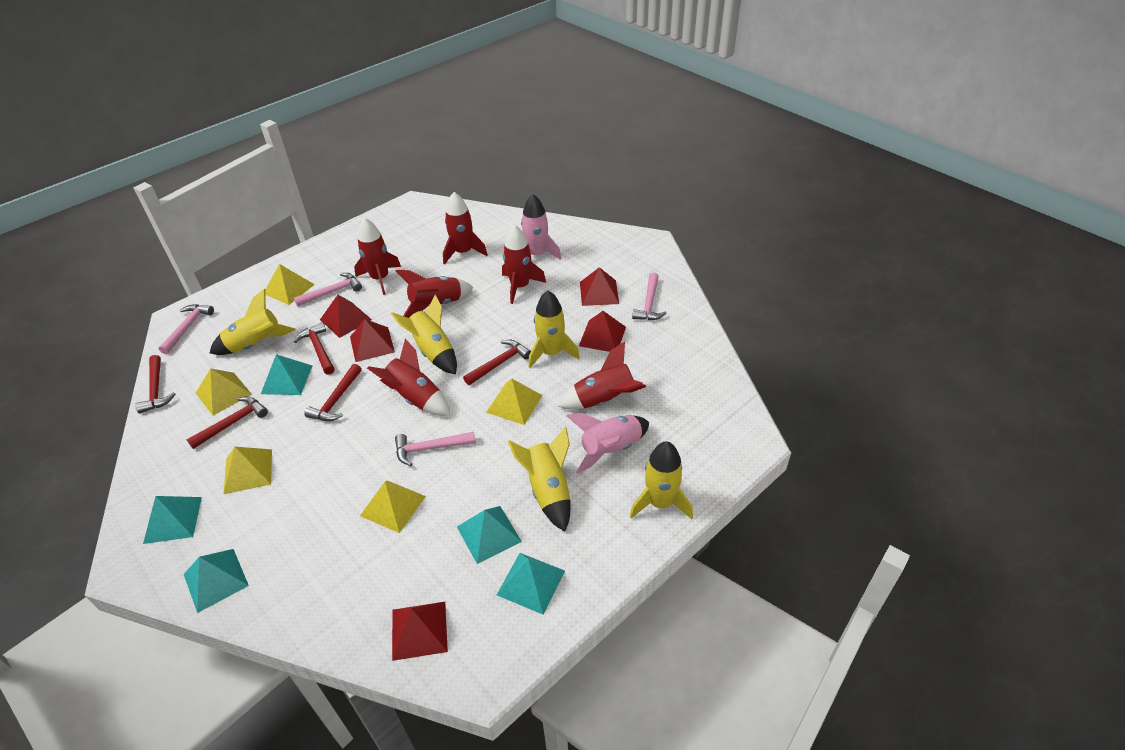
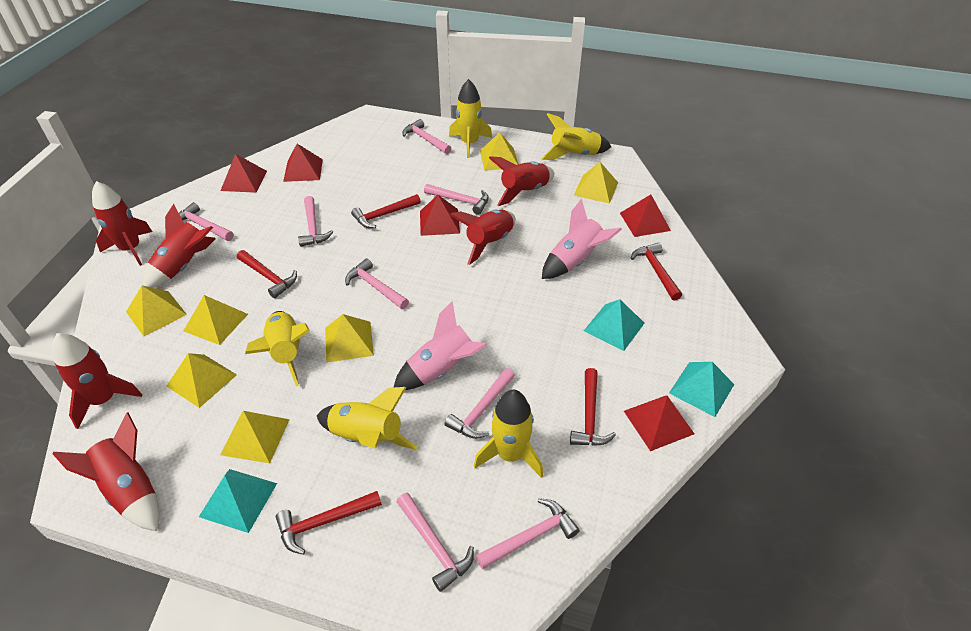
pink hammer: 4 -> 8
turquoise pyramid: 5 -> 3
yellow pyramid: 5 -> 7

